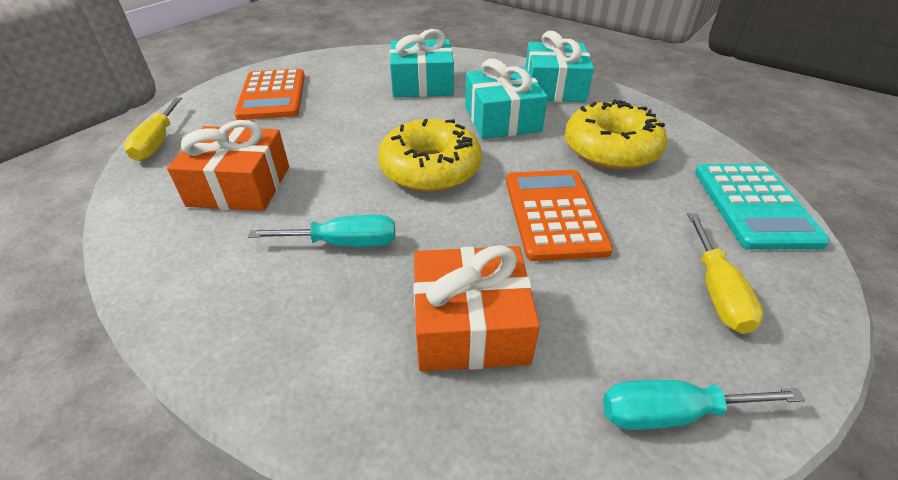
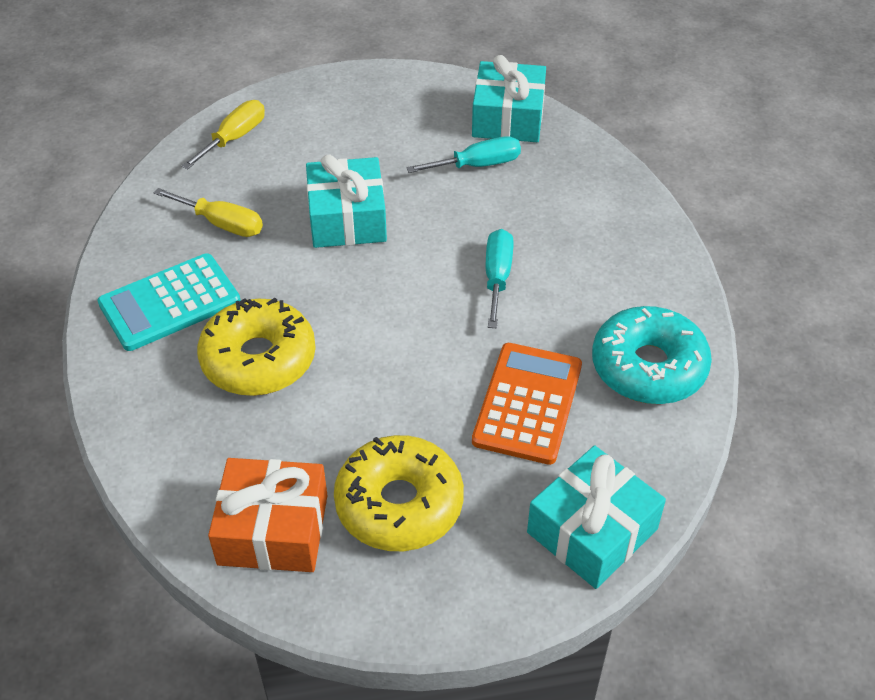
orange calculator: 2 -> 1
orange gift: 2 -> 1
turquoise donut: 0 -> 1

